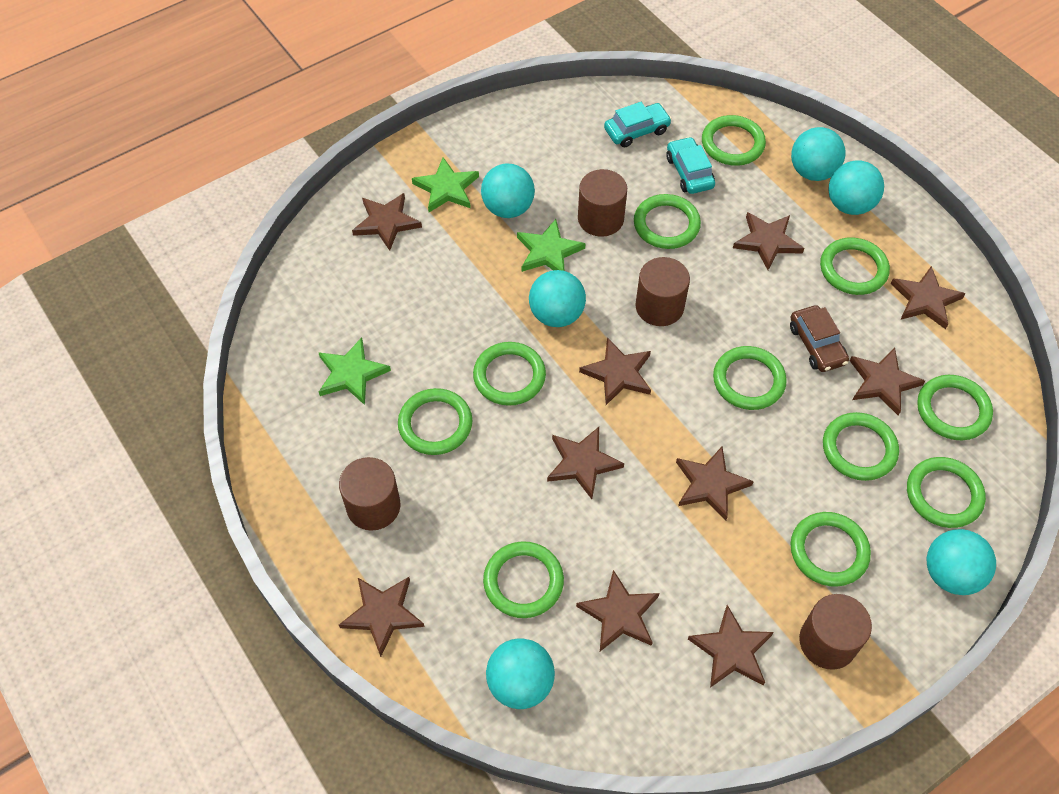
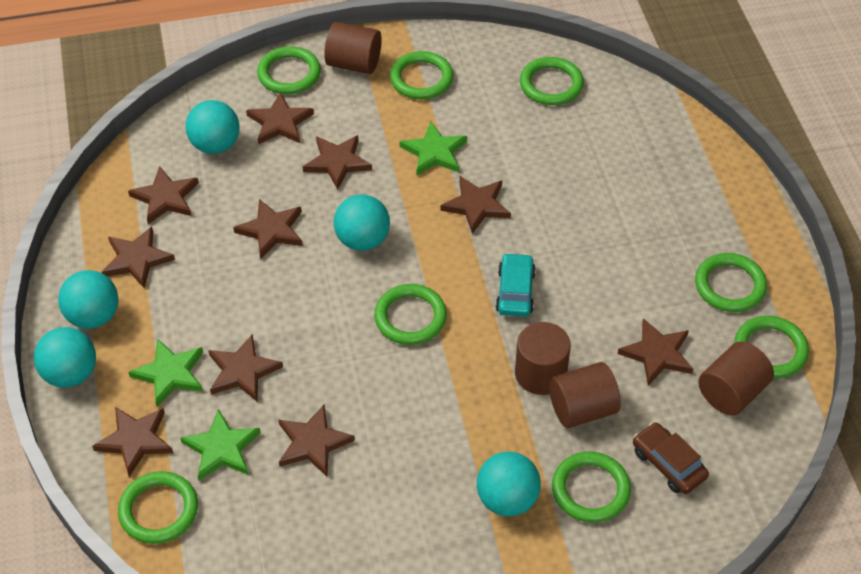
green ring: 11 -> 8
turquoise ball: 6 -> 5
turquoise car: 2 -> 1

